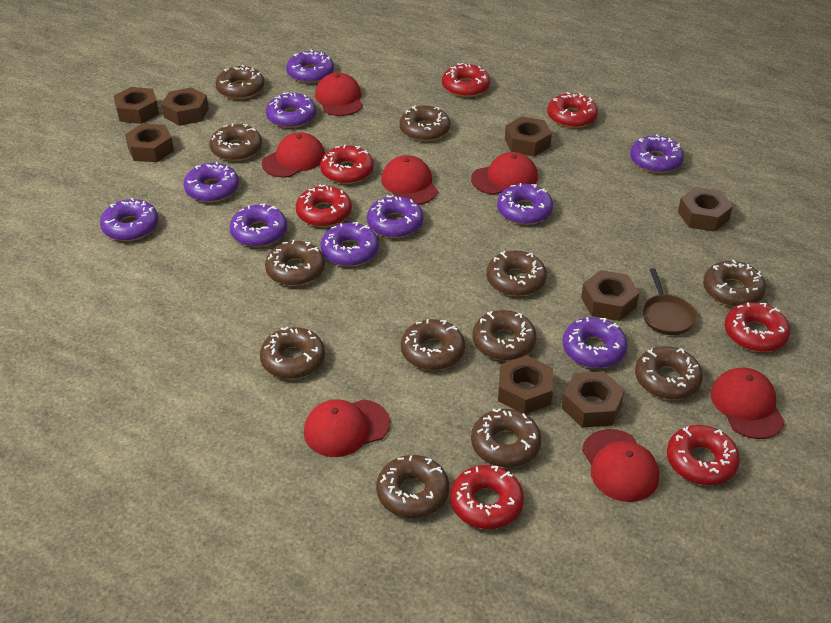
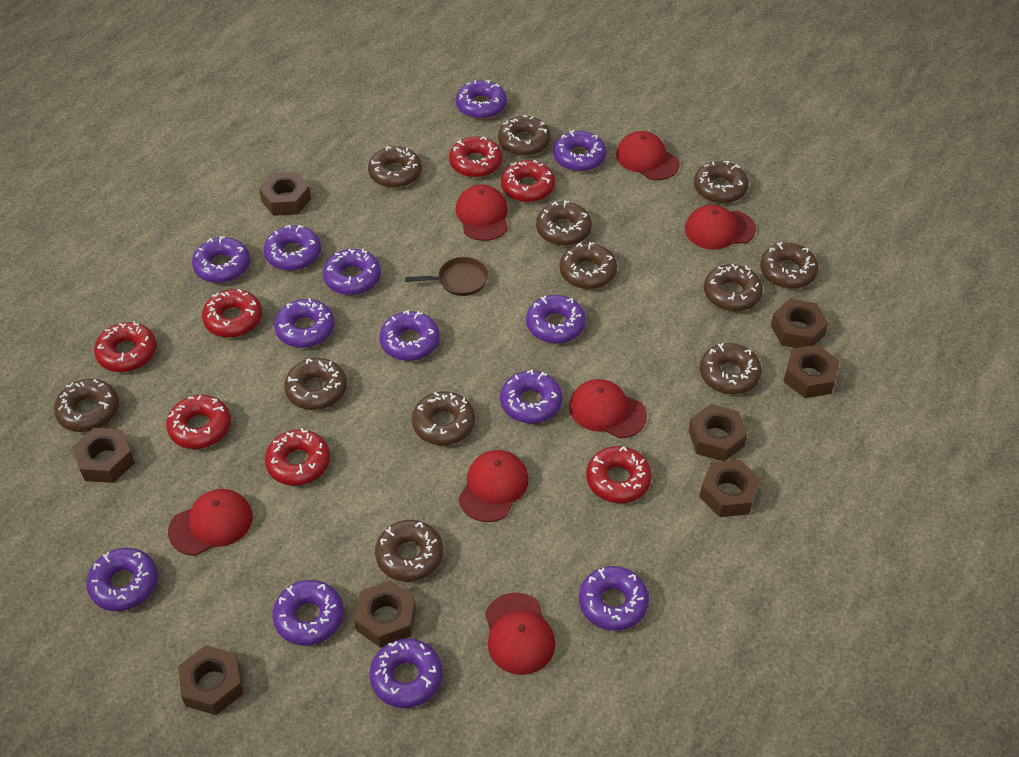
purple donut: 10 -> 13

